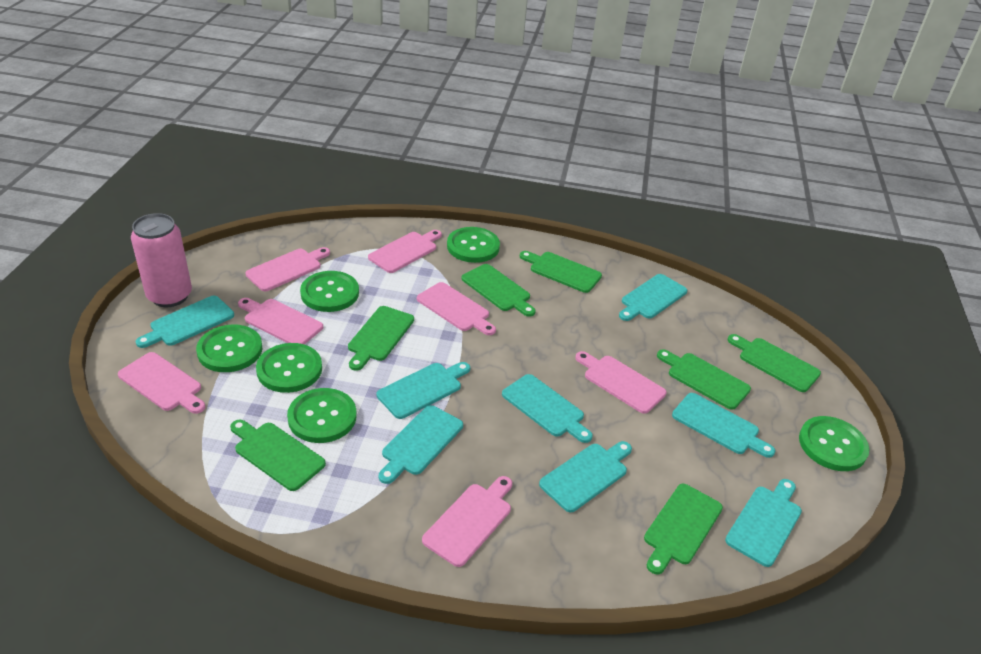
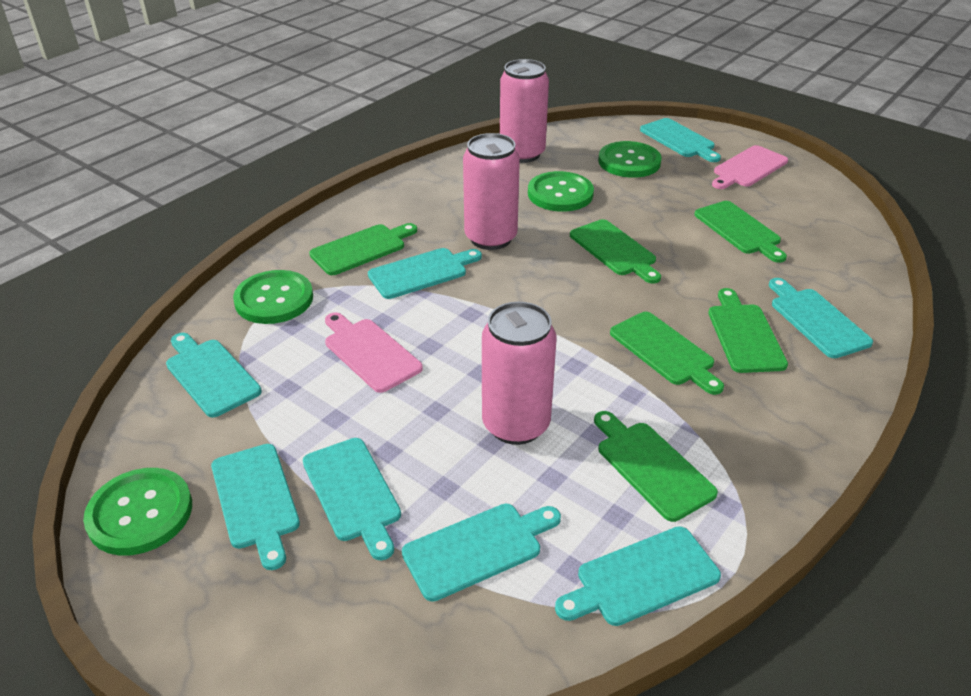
green button: 6 -> 4
green cutting board: 7 -> 6
pink can: 1 -> 3
pink cutting board: 7 -> 2

